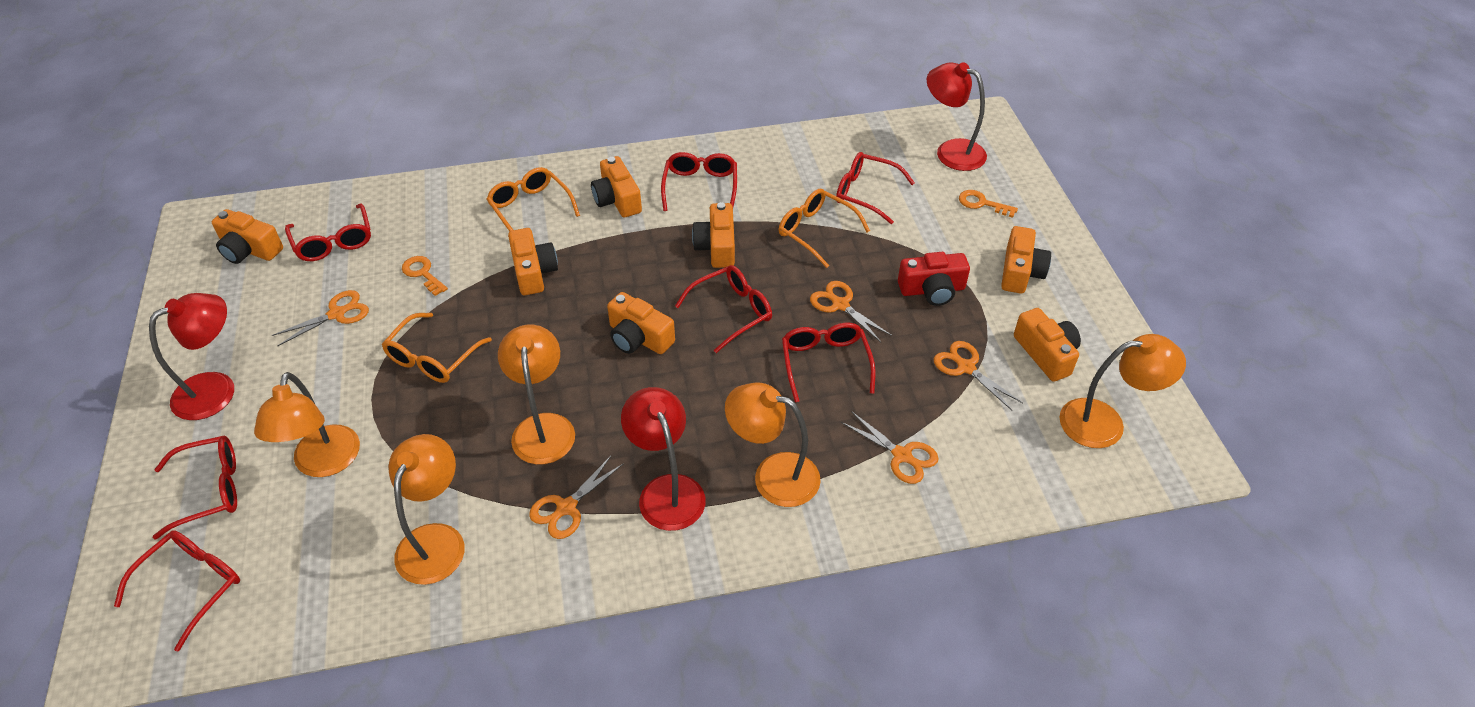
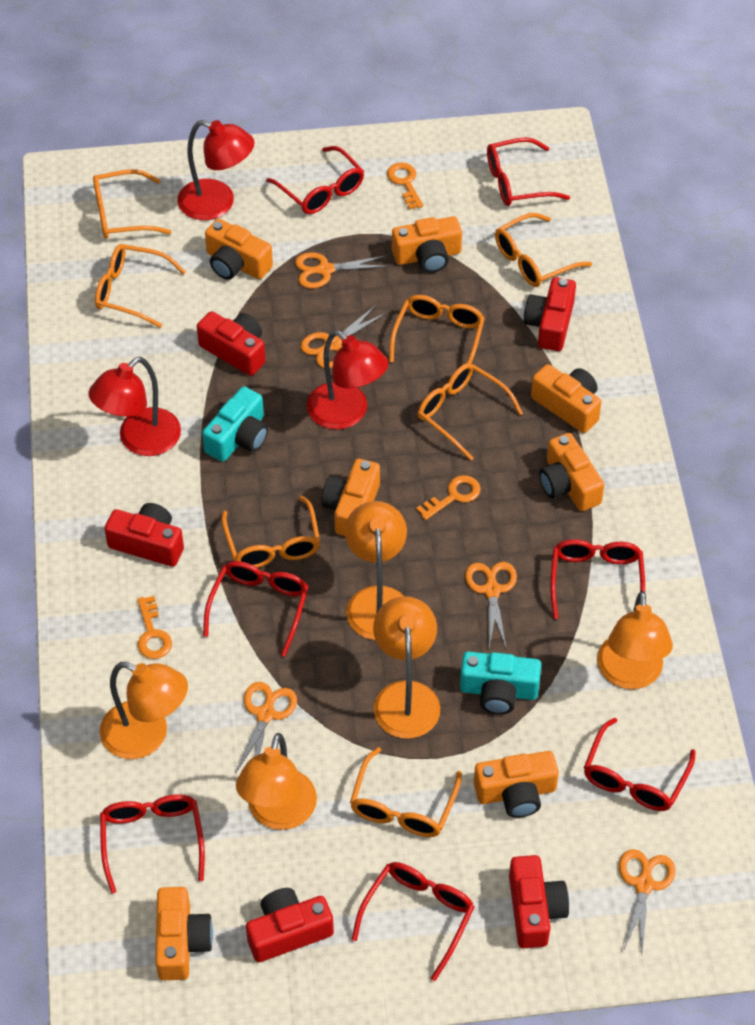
orange glasses: 3 -> 7
orange key: 2 -> 3
red camera: 1 -> 5
turquoise camera: 0 -> 2

